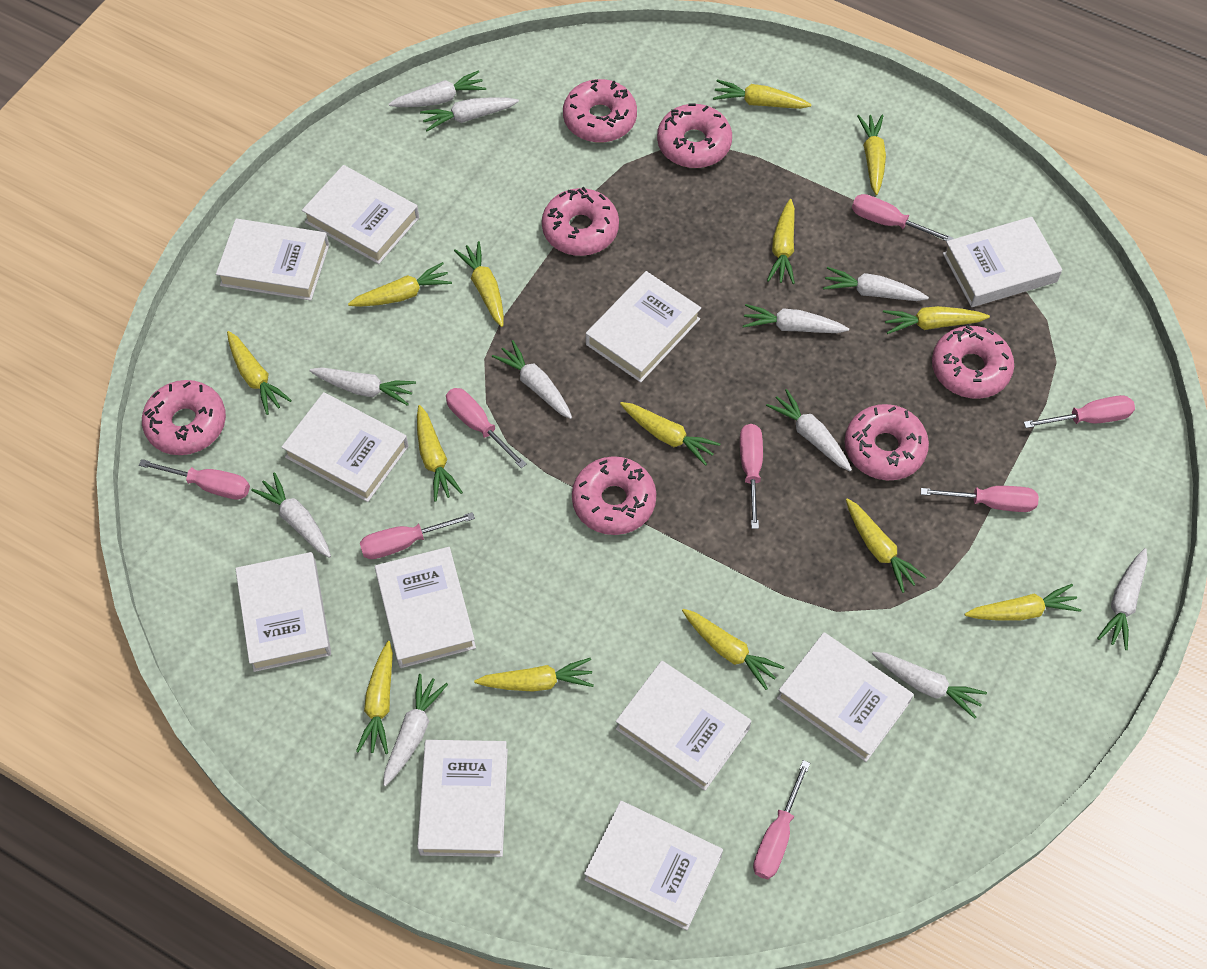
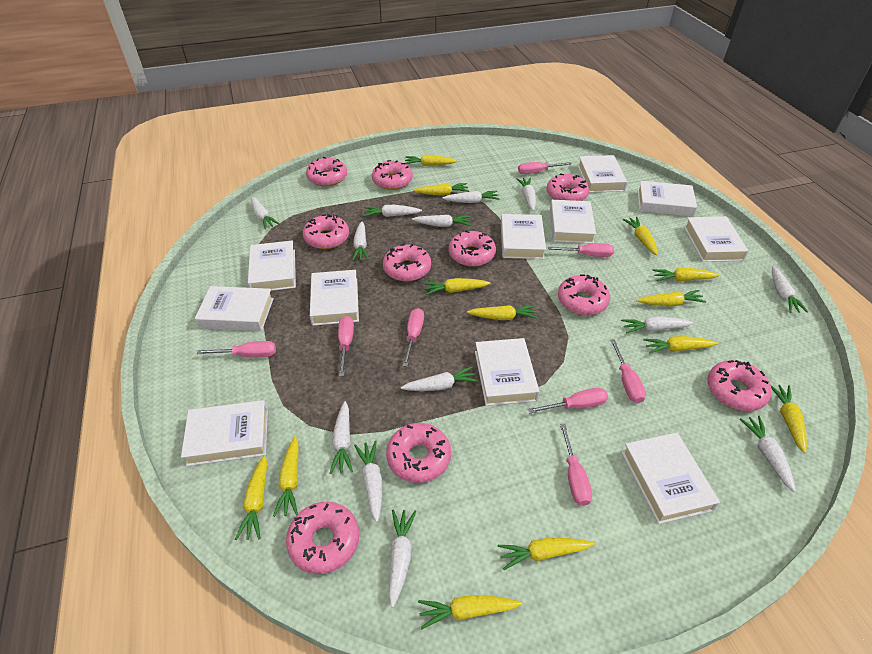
pink donut: 7 -> 10
white carrot: 11 -> 13
yellow carrot: 14 -> 13

